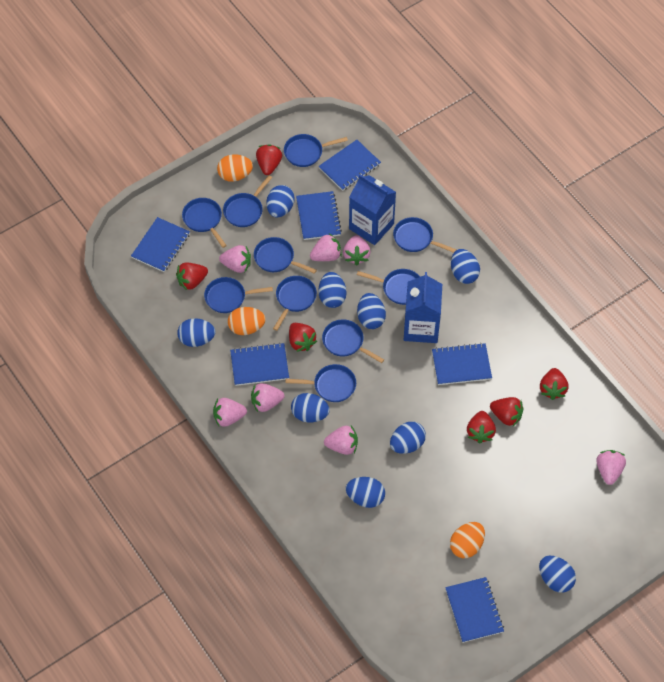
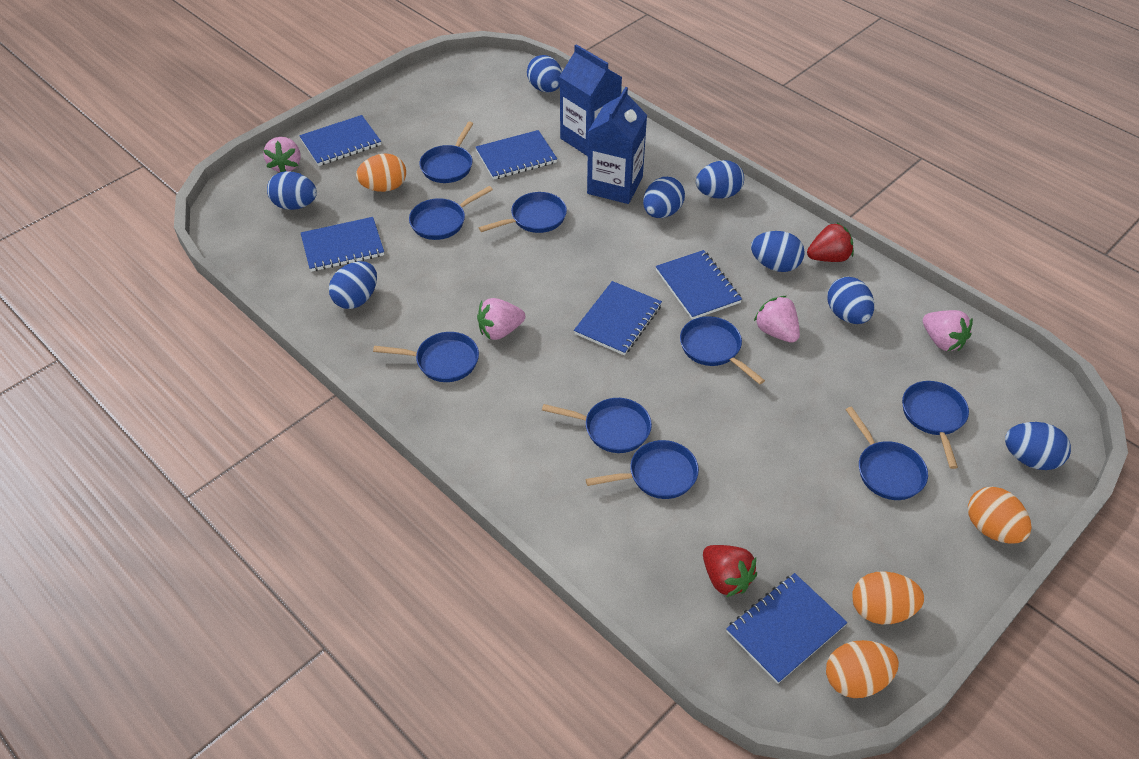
blue egg: 9 -> 8
blue pan: 10 -> 9
orange egg: 3 -> 4
pink strawberry: 7 -> 4
red strawberry: 6 -> 2

